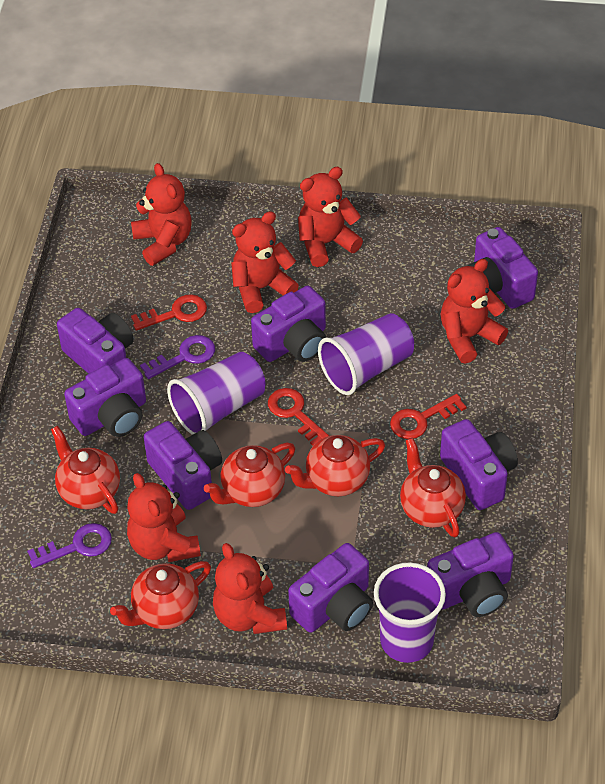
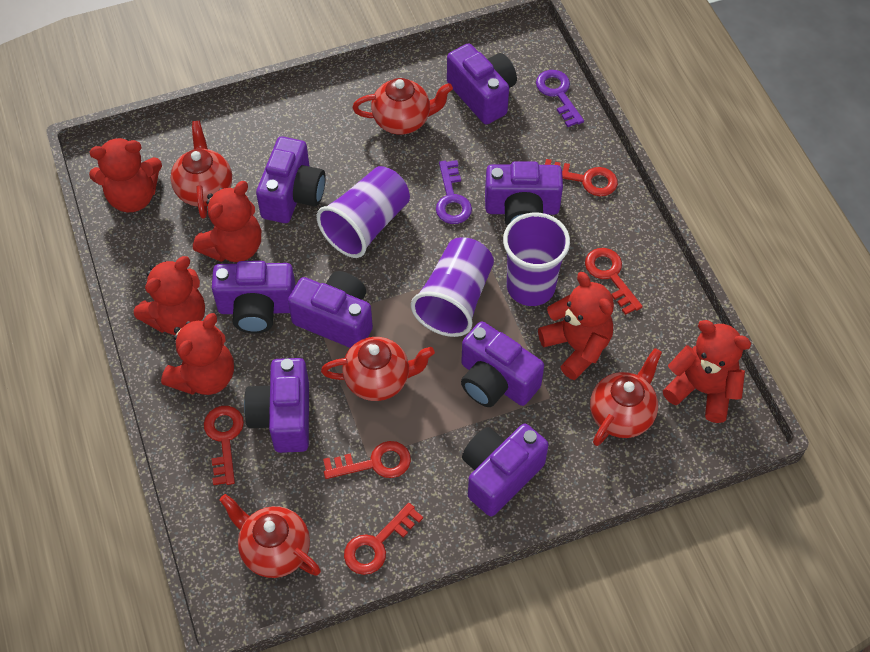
red key: 3 -> 5

